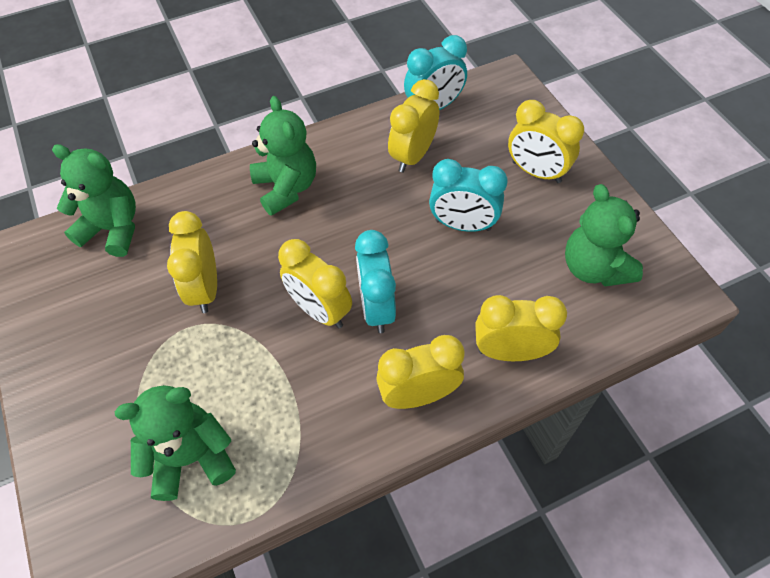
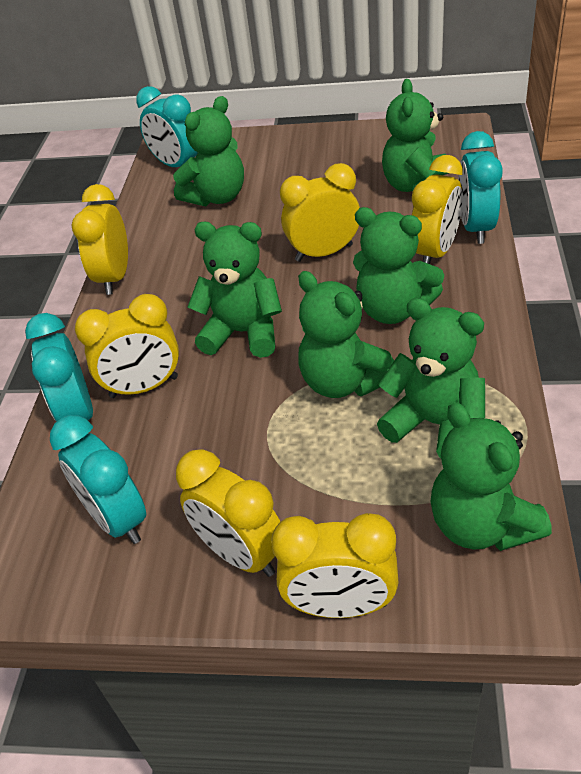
green teddy bear: 4 -> 7
turquoise clock: 3 -> 4

